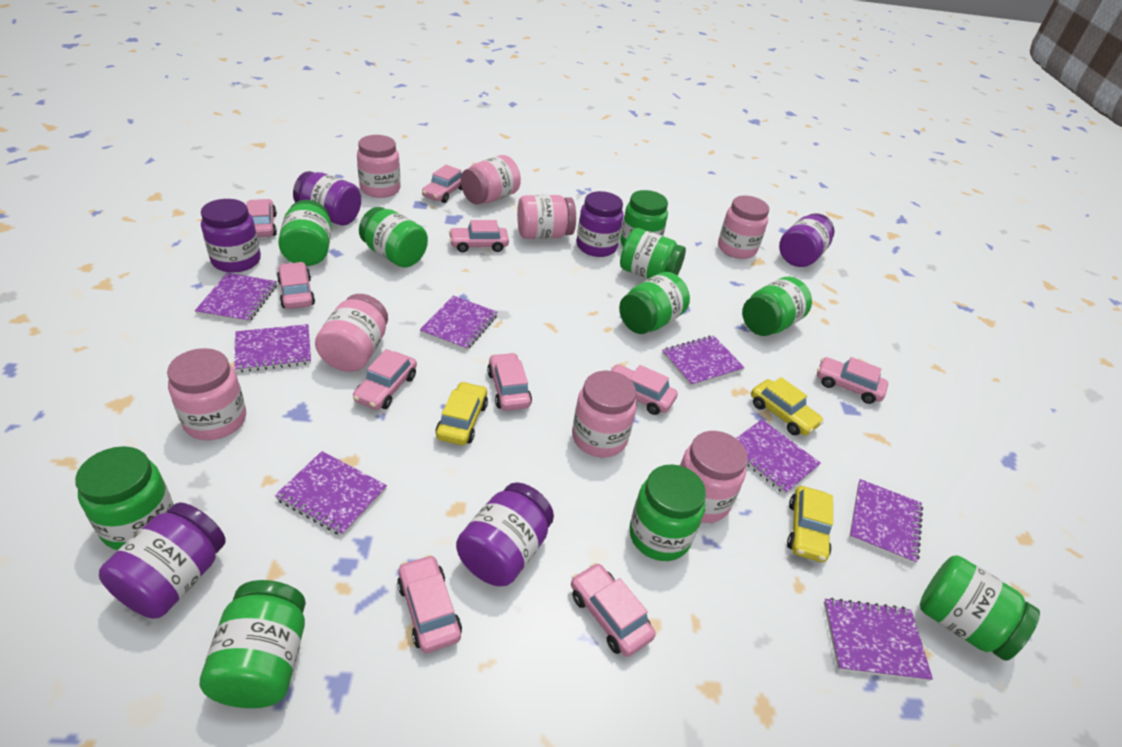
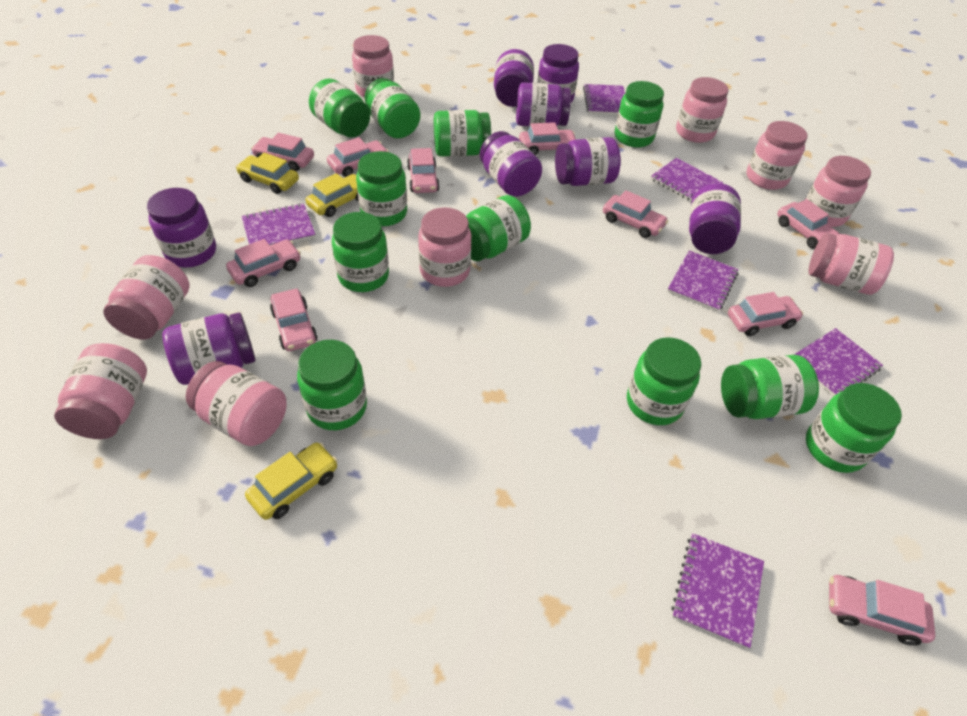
green jar: 10 -> 11
pink jar: 8 -> 9
purple jar: 6 -> 8
purple notebook: 8 -> 6

